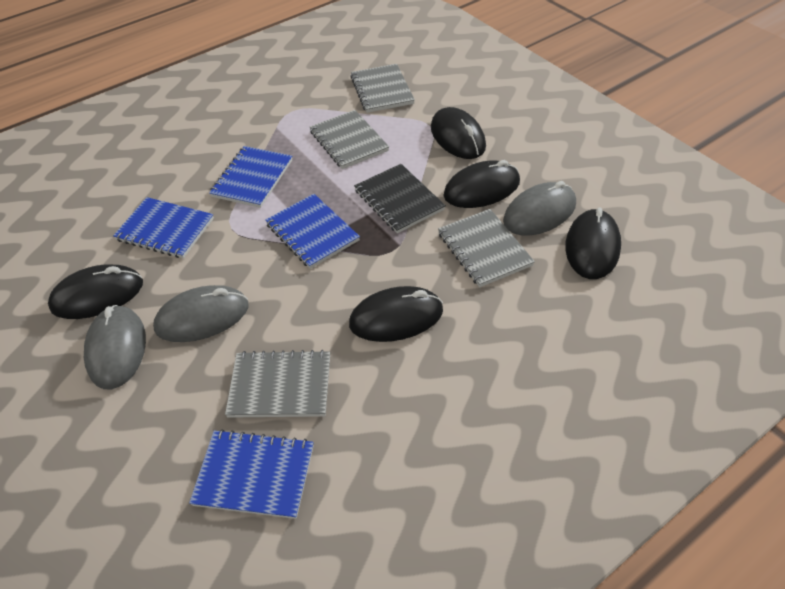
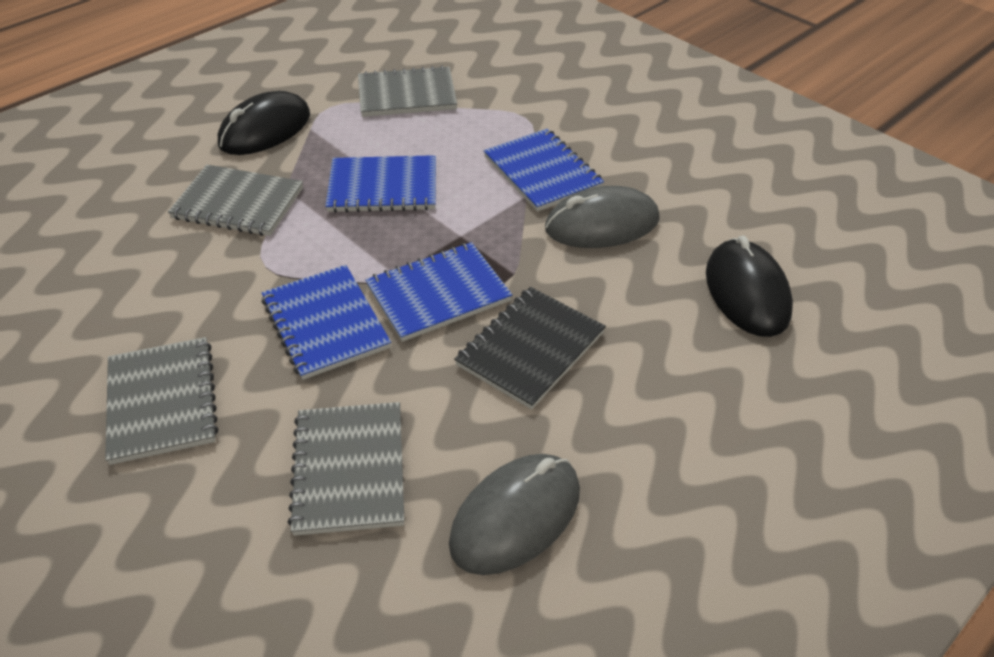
black mouse: 5 -> 2
grey mouse: 3 -> 2

